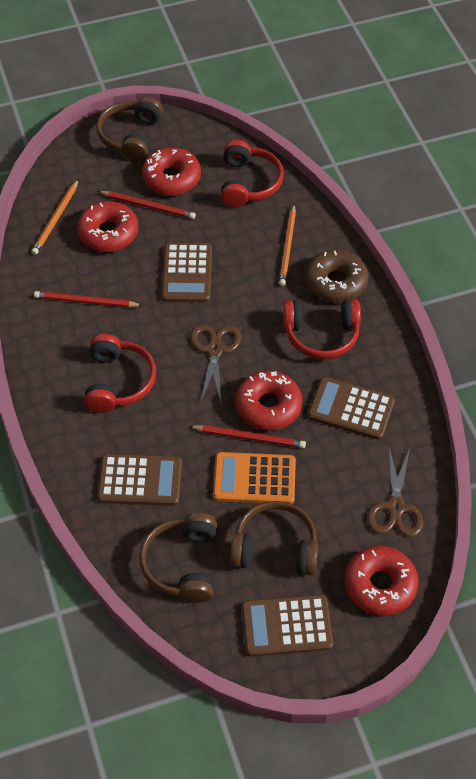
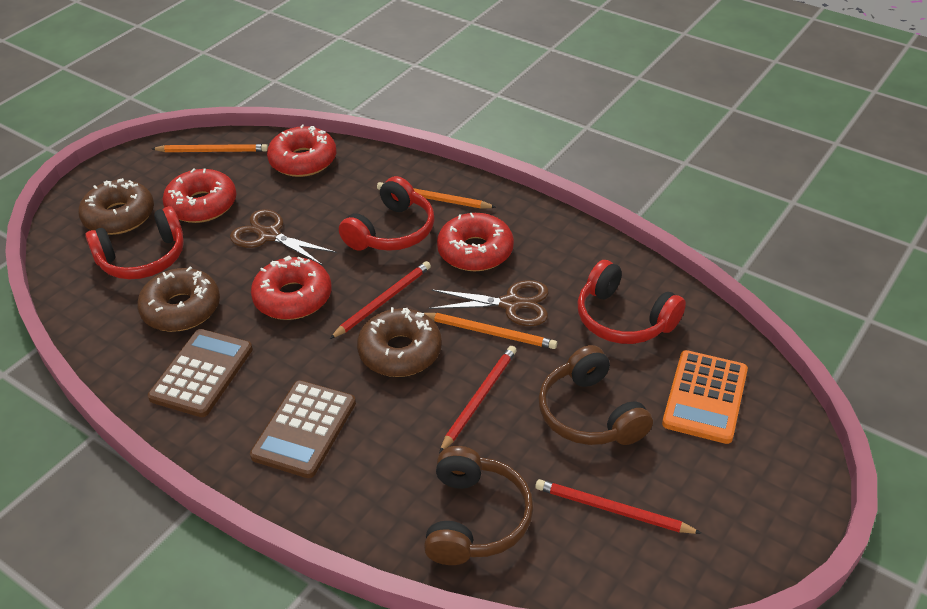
brown calculator: 4 -> 2
brown donut: 1 -> 3
brown headphones: 3 -> 2
orange pencil: 2 -> 3

